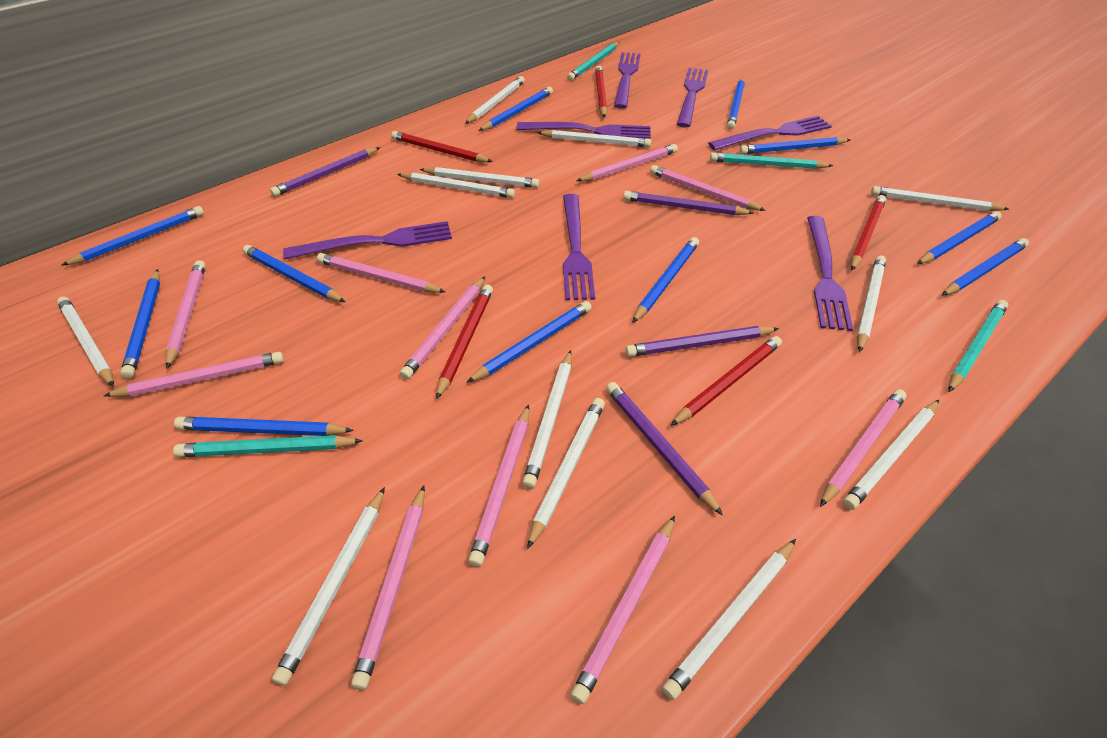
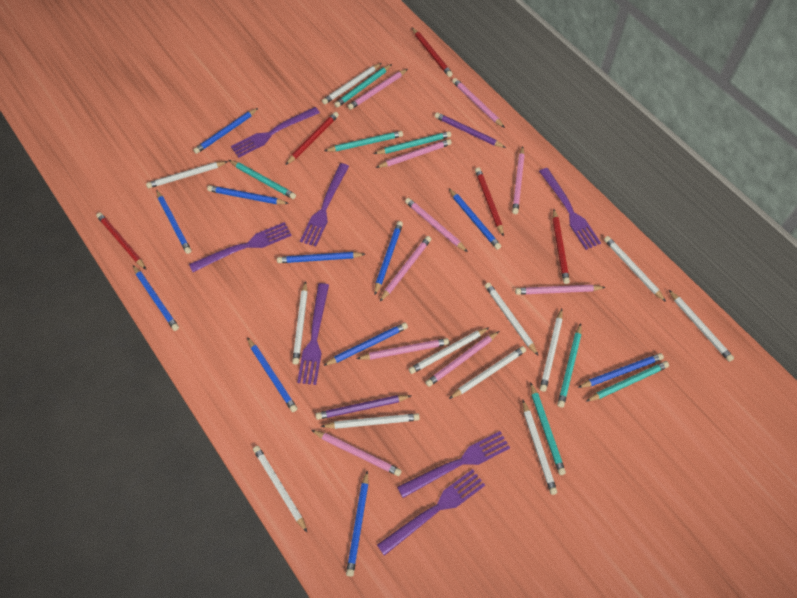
purple pencil: 4 -> 2
turquoise pencil: 4 -> 7

